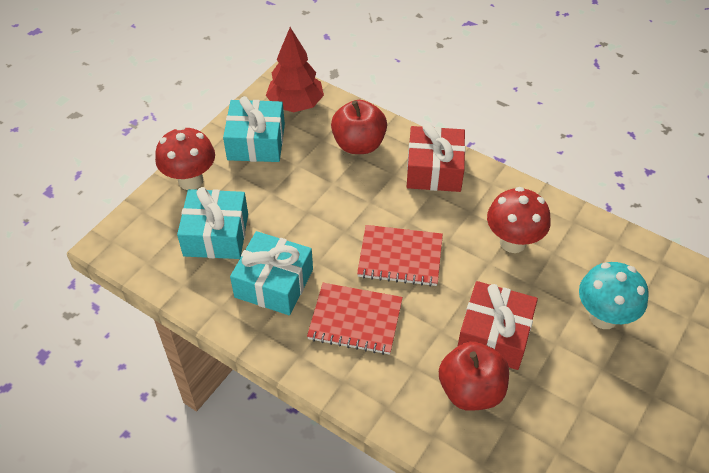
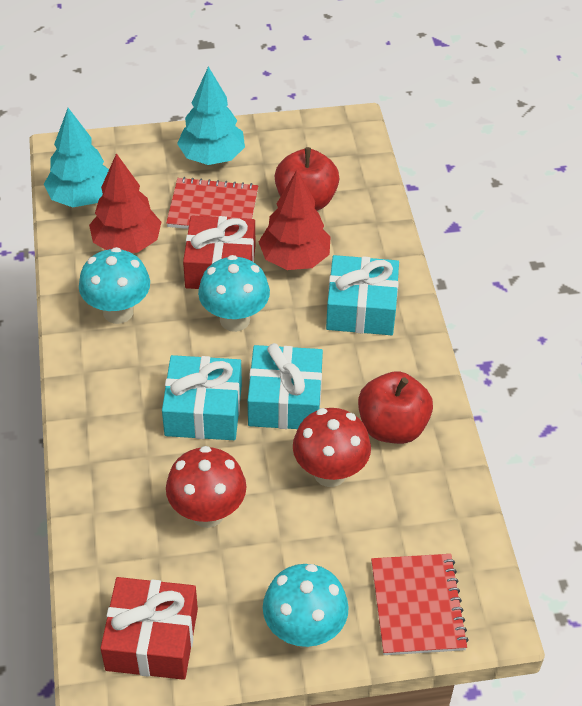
red tree: 1 -> 2
turquoise mushroom: 1 -> 3
turquoise tree: 0 -> 2

